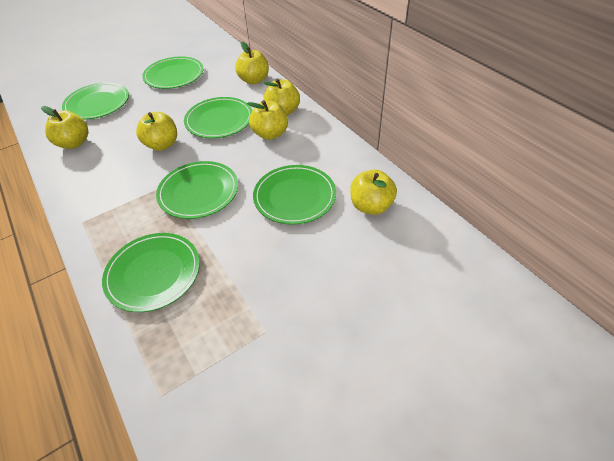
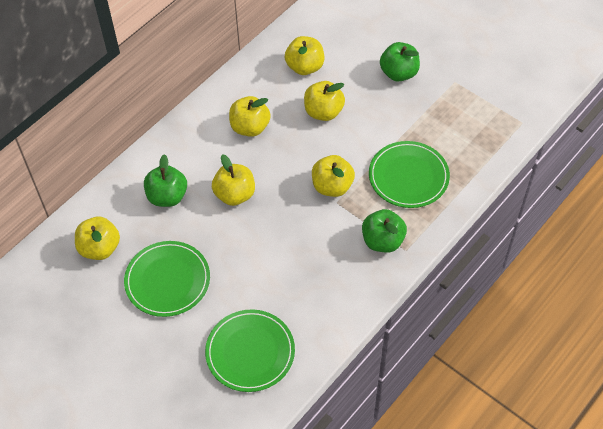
green apple: 0 -> 3
green plate: 6 -> 3

